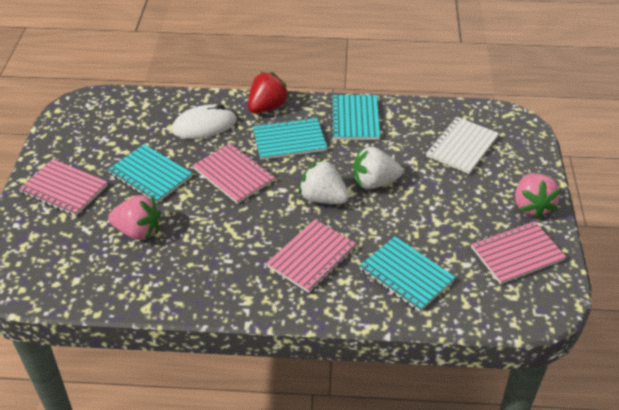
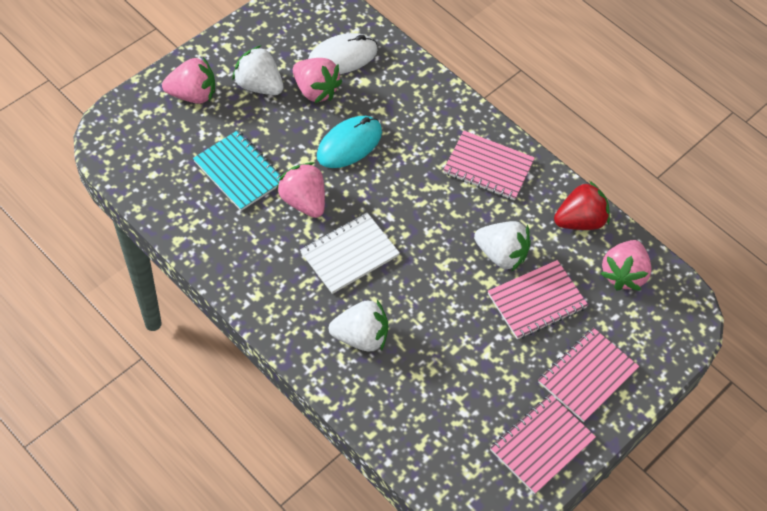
pink strawberry: 2 -> 4
turquoise mouse: 0 -> 1
turquoise notebook: 4 -> 1
white strawberry: 2 -> 3

